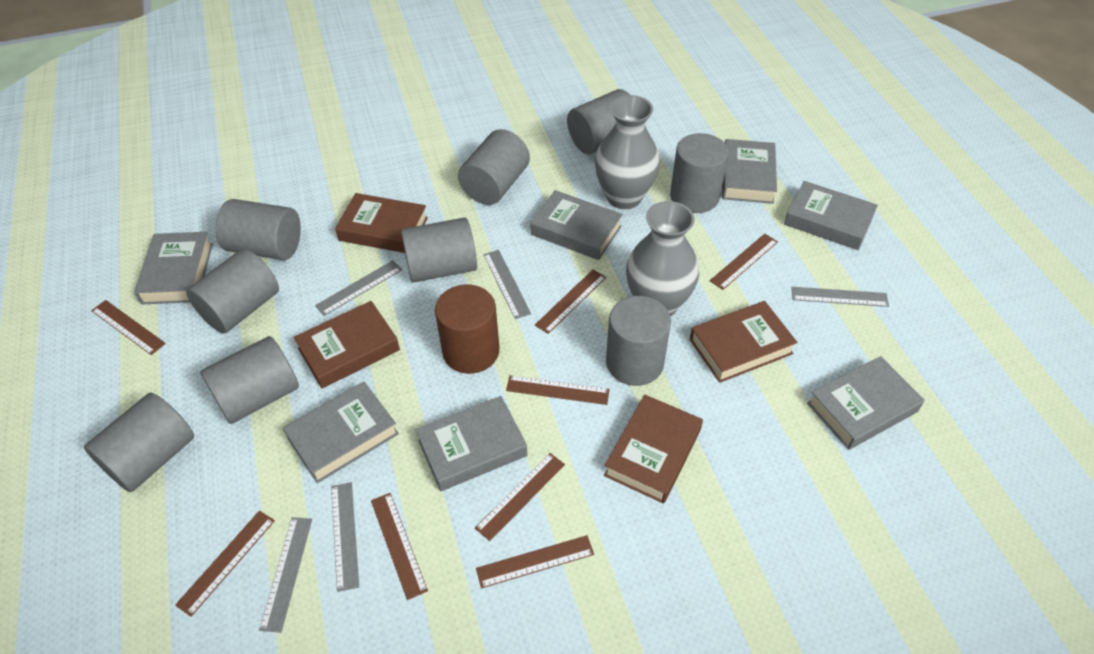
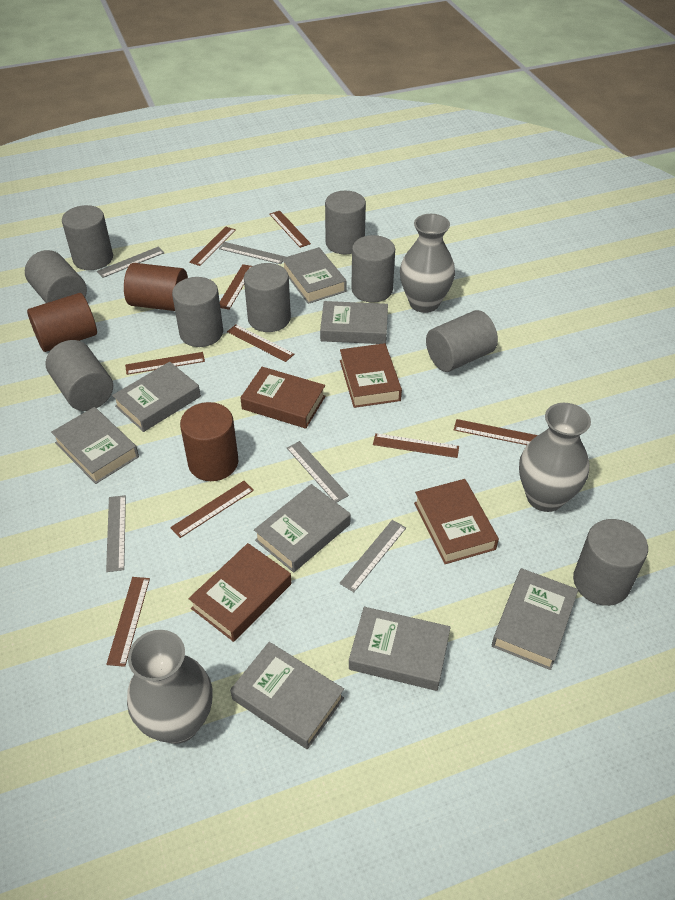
brown cylinder: 1 -> 3
brown ruler: 8 -> 9
grey book: 7 -> 8
grey vase: 2 -> 3

